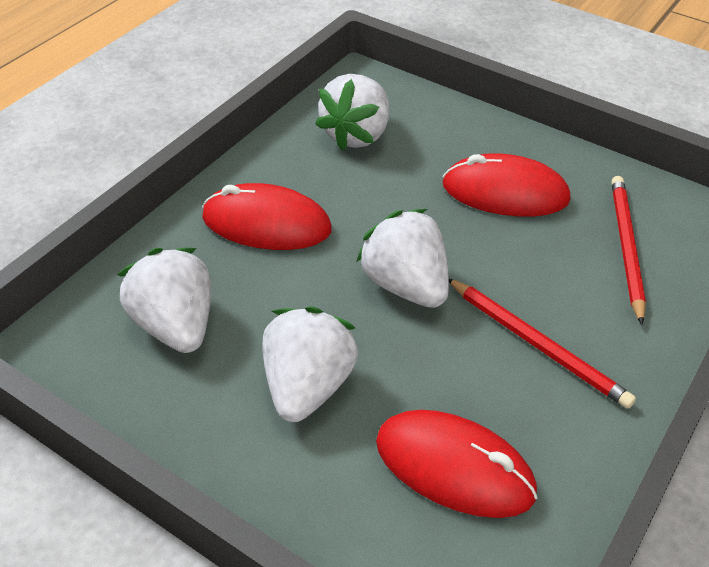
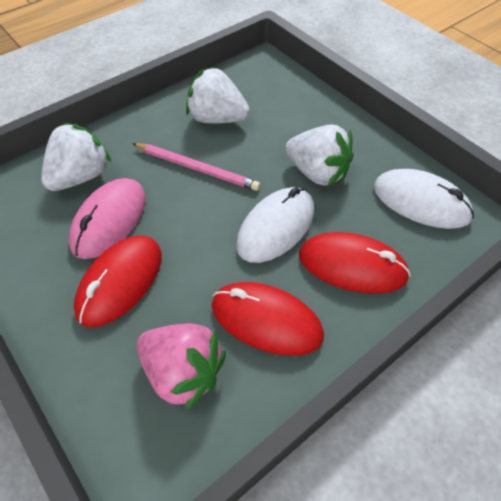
pink mouse: 0 -> 1
pink pencil: 0 -> 1
pink strawberry: 0 -> 1
red pencil: 2 -> 0
white mouse: 0 -> 2
white strawberry: 4 -> 3

